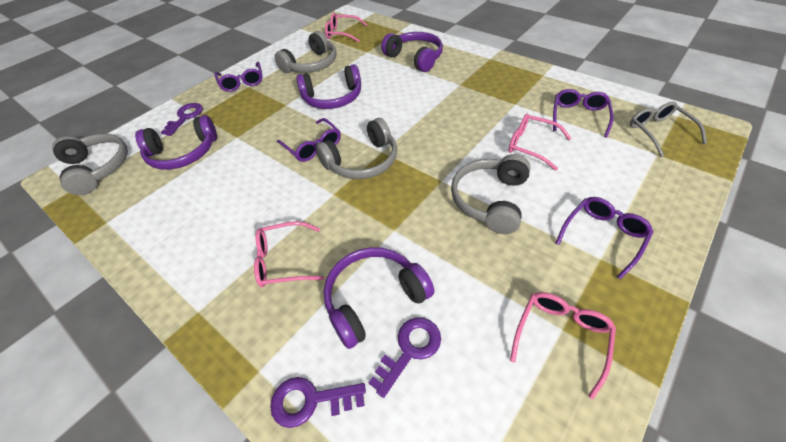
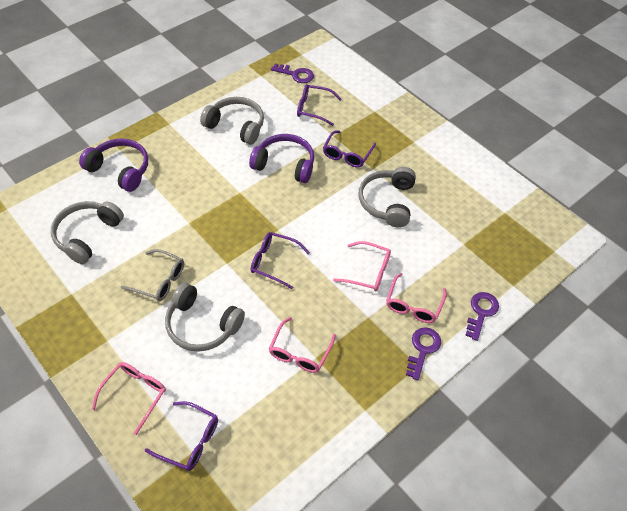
purple headphones: 4 -> 2

